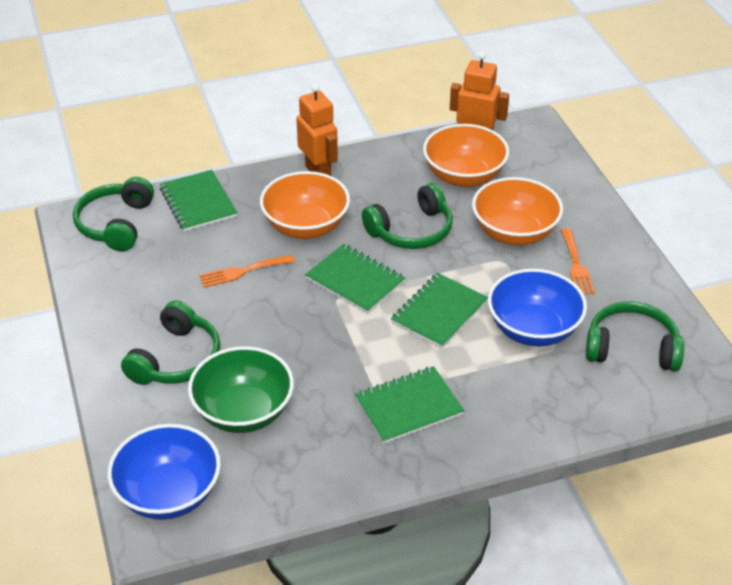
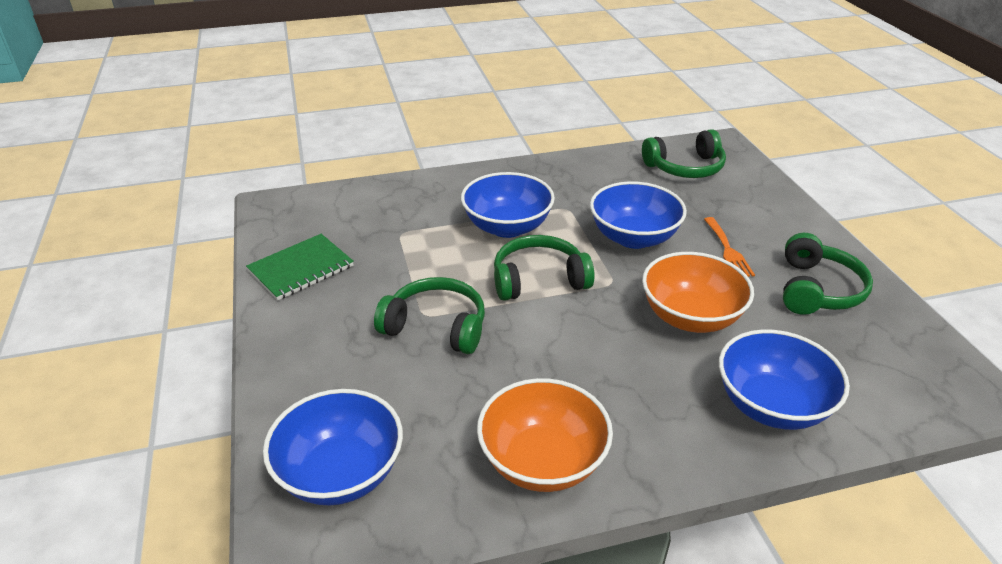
blue bowl: 2 -> 4
green bowl: 1 -> 0
green notebook: 4 -> 1
orange bowl: 3 -> 2
orange fork: 2 -> 1
orange robot: 2 -> 0

